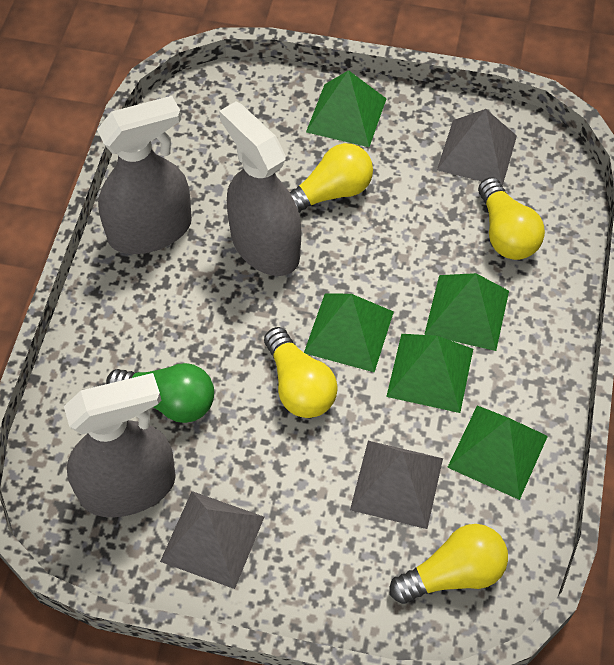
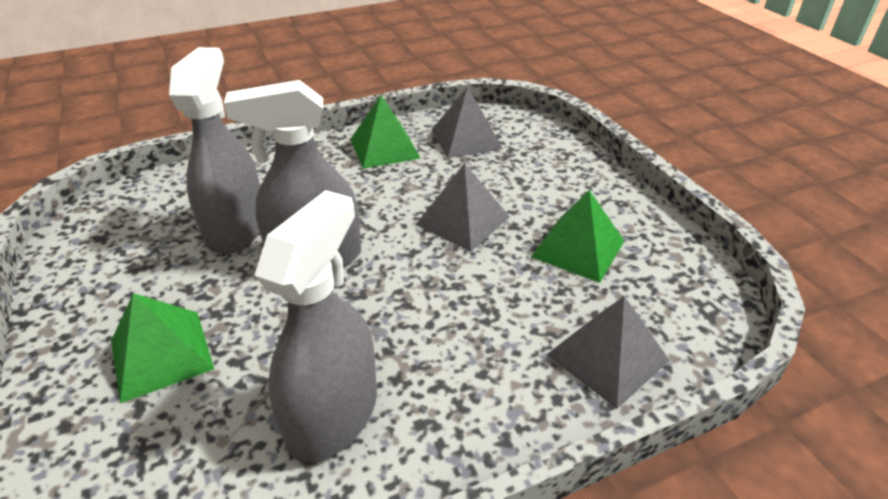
green light bulb: 1 -> 0
green pyramid: 5 -> 3
yellow light bulb: 4 -> 0

